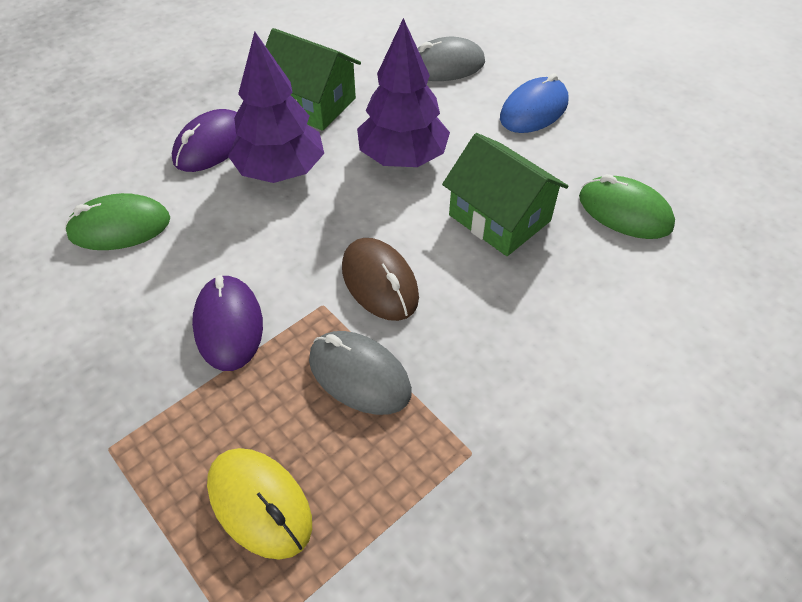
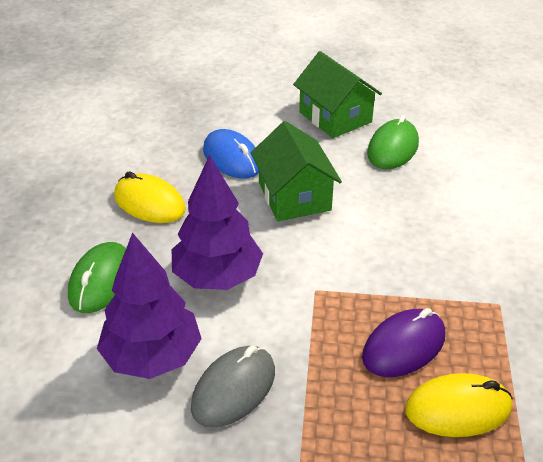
brown mouse: 1 -> 0
grey mouse: 2 -> 1
purple mouse: 2 -> 1
yellow mouse: 1 -> 2

